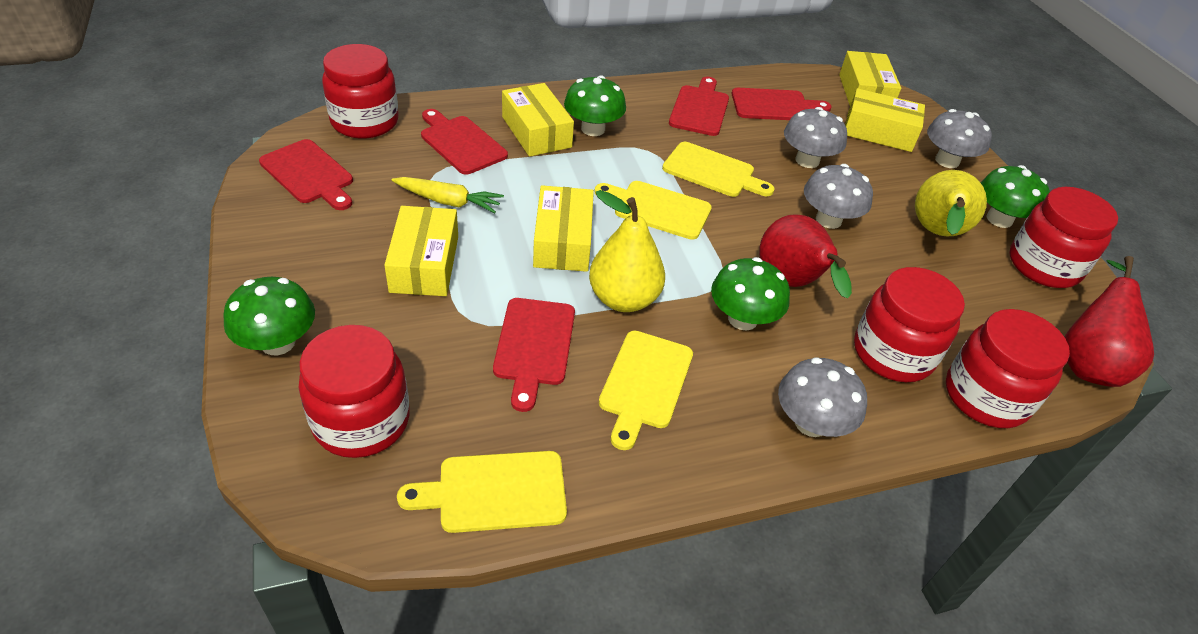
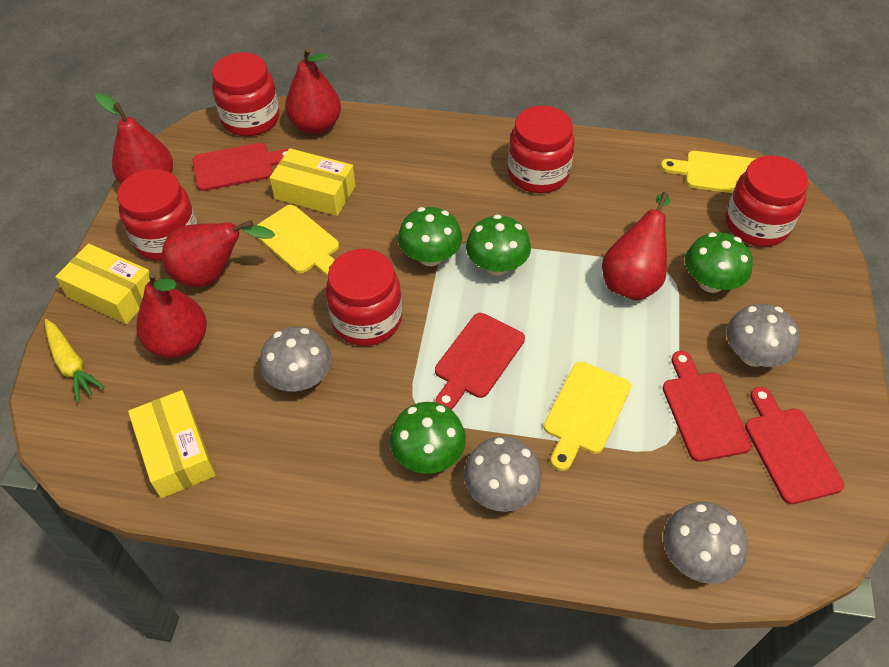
red cutting board: 5 -> 4
red pear: 2 -> 5
yellow box: 5 -> 3
yellow cutting board: 4 -> 3
yellow pear: 2 -> 0

